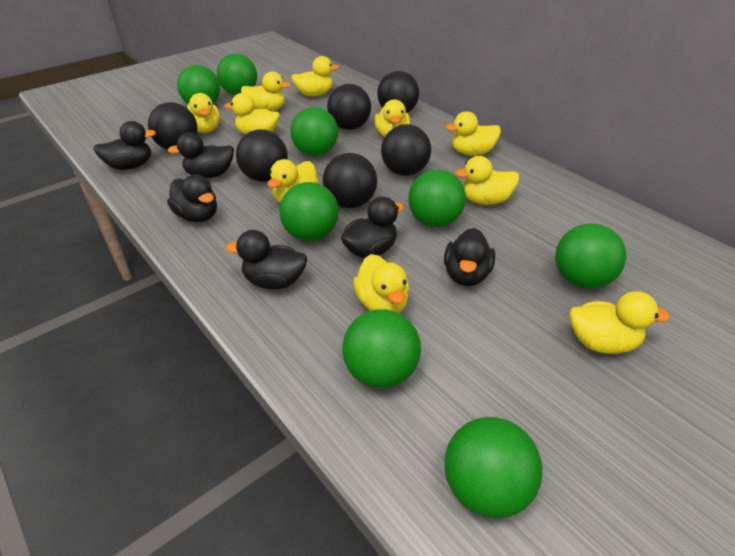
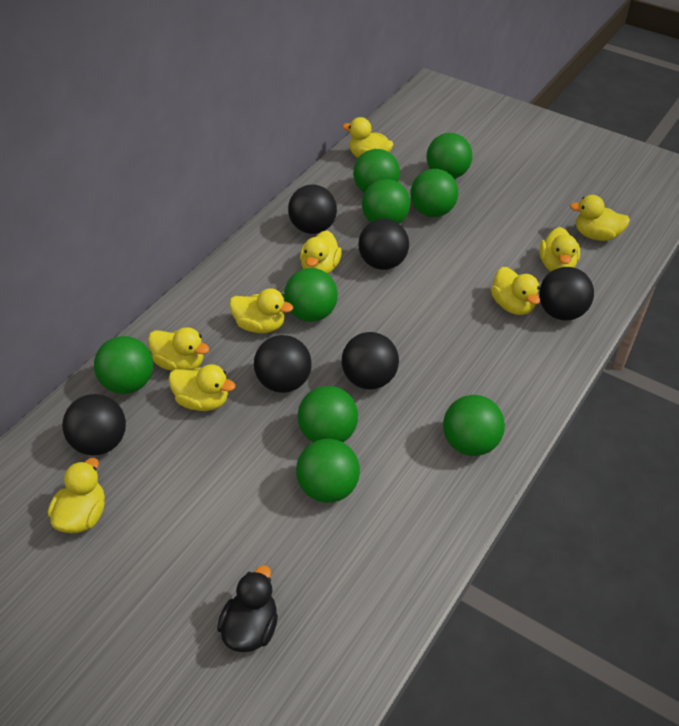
black duck: 6 -> 1
green ball: 8 -> 9
yellow duck: 10 -> 9

